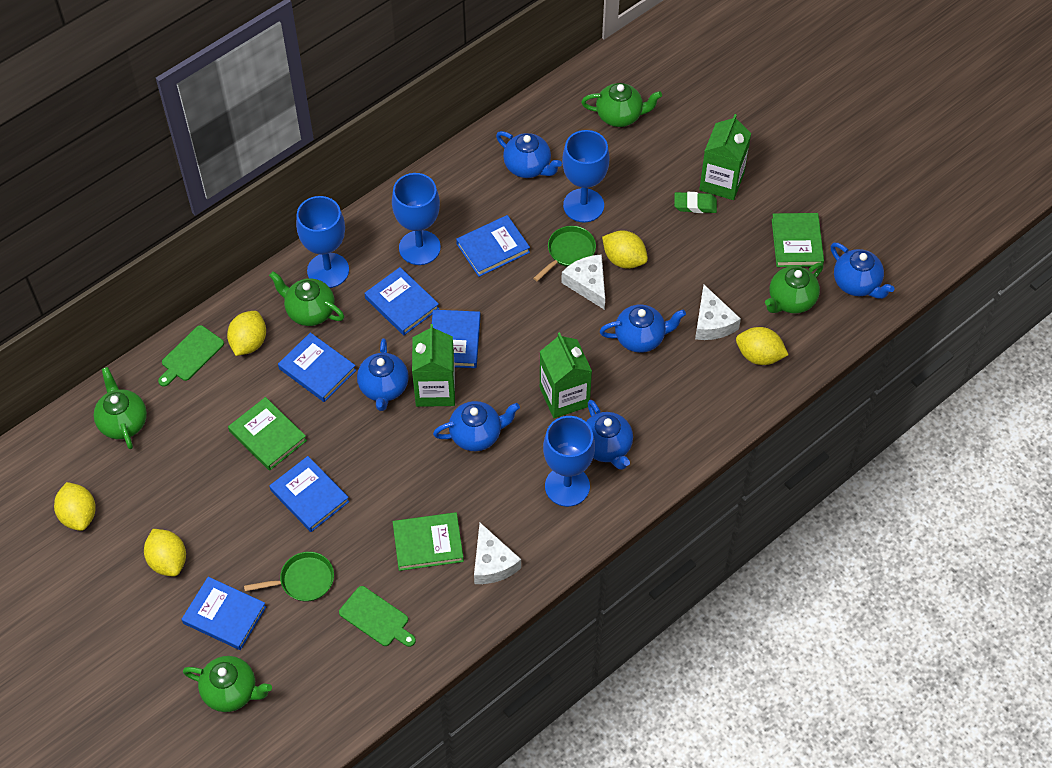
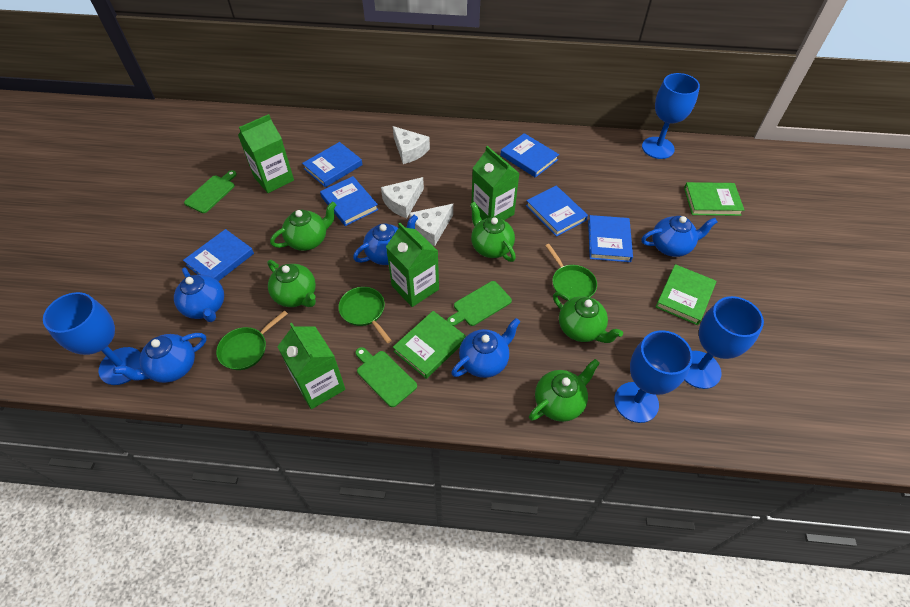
blue teapot: 6 -> 5
green carton: 3 -> 4
green cutting board: 2 -> 3
green eraser: 1 -> 0
green pan: 2 -> 3
yellow lemon: 5 -> 0

